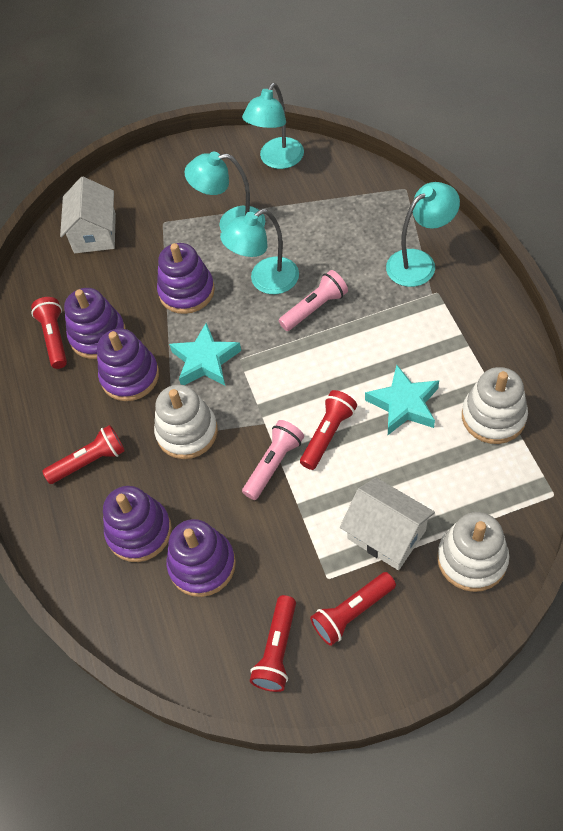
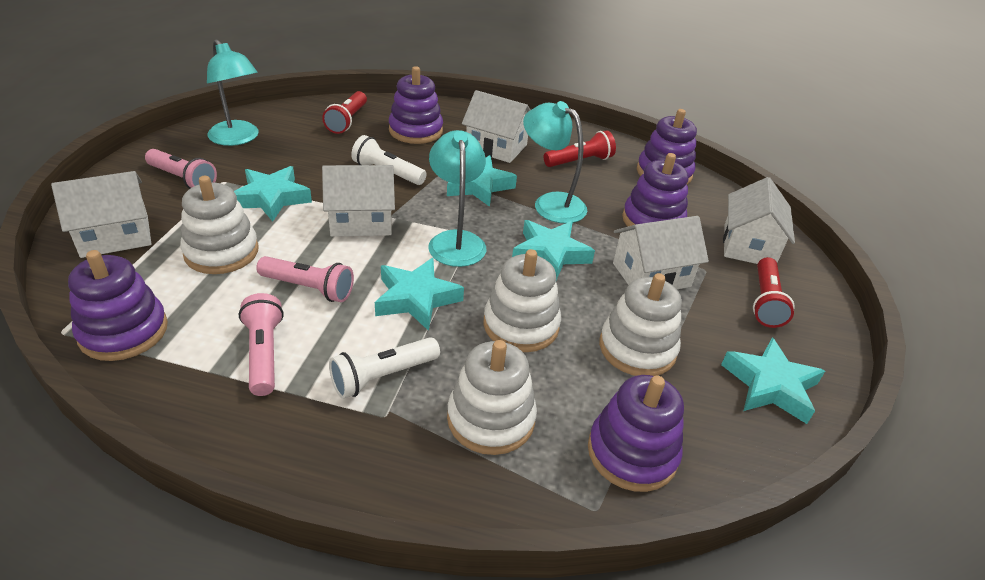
pink flashlight: 2 -> 3
red flashlight: 5 -> 3
turquoise lamp: 4 -> 3
turquoise star: 2 -> 5
white flashlight: 0 -> 2
white house: 2 -> 5
white stacking toy: 3 -> 4

